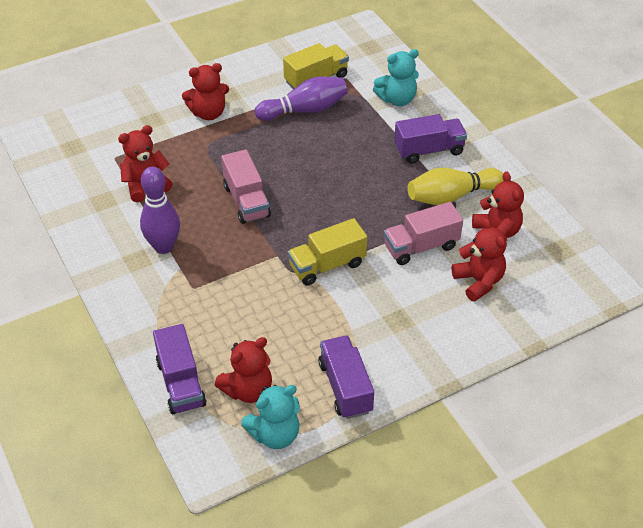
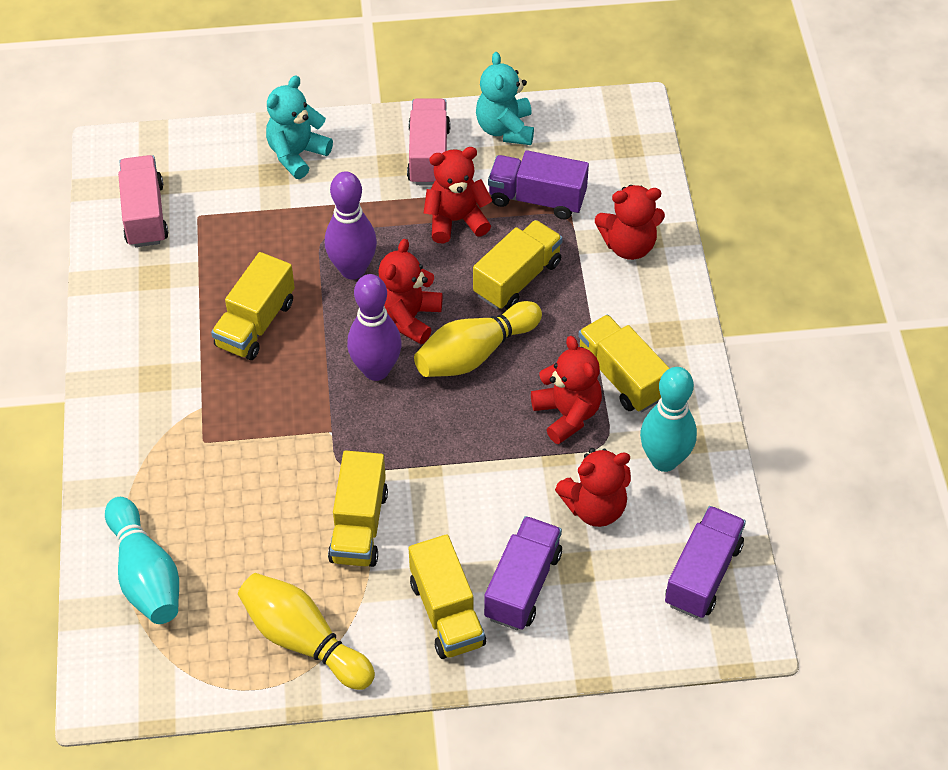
turquoise bowling pin: 0 -> 2
yellow bowling pin: 1 -> 2
yellow truck: 2 -> 5

